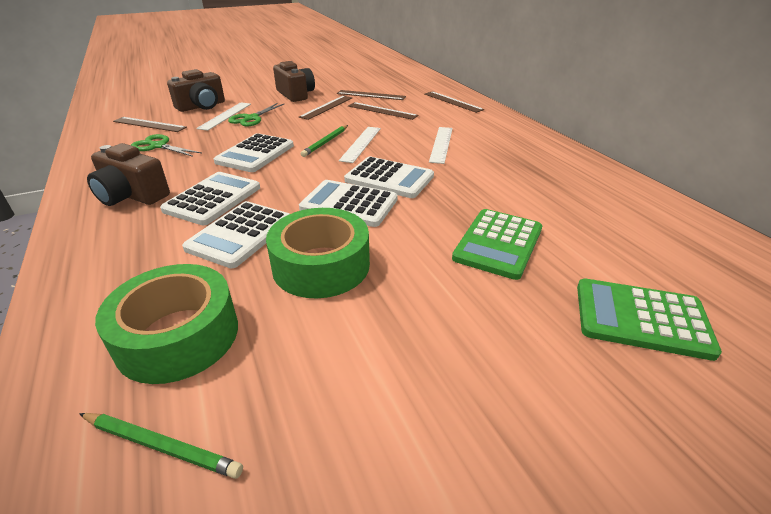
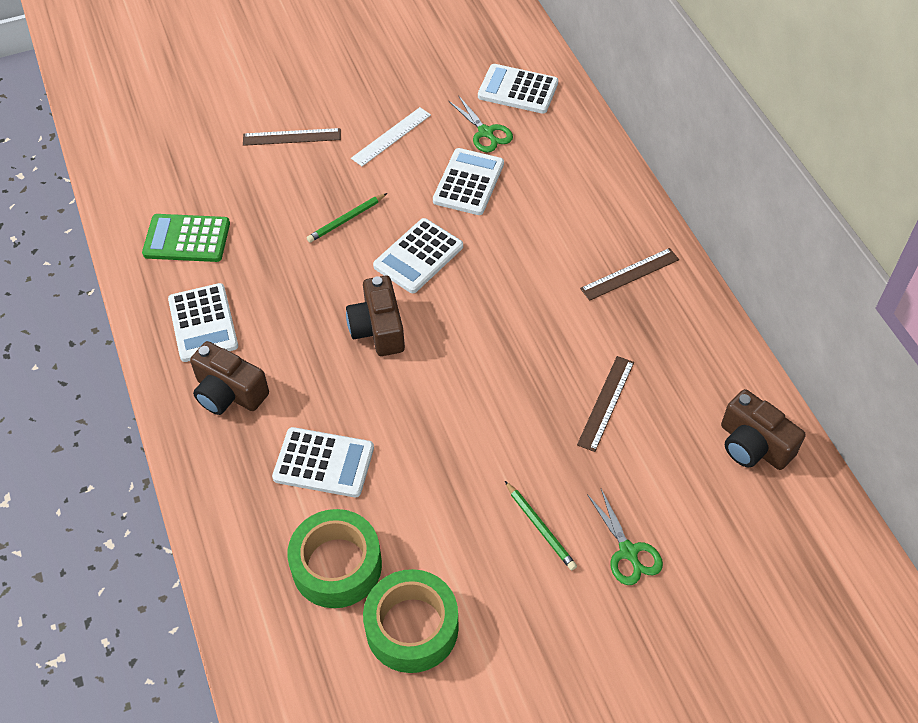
brown ruler: 5 -> 3
green calculator: 2 -> 1
white ruler: 3 -> 1

